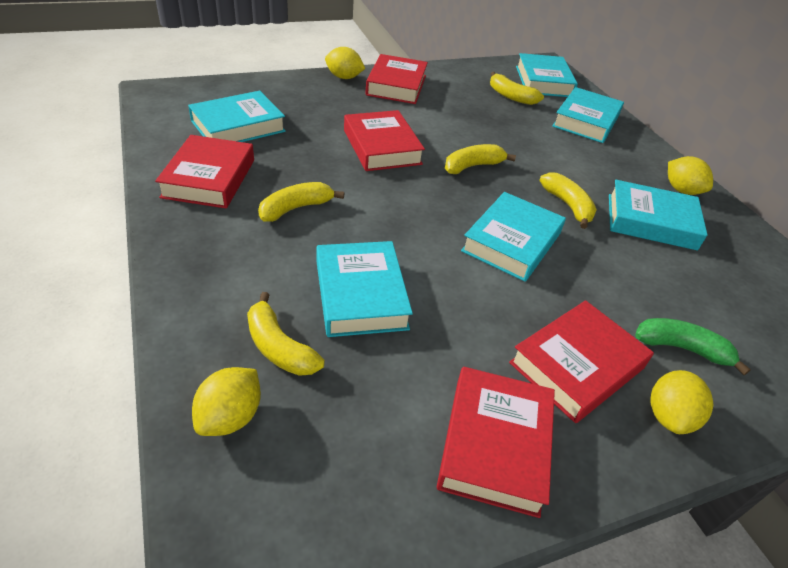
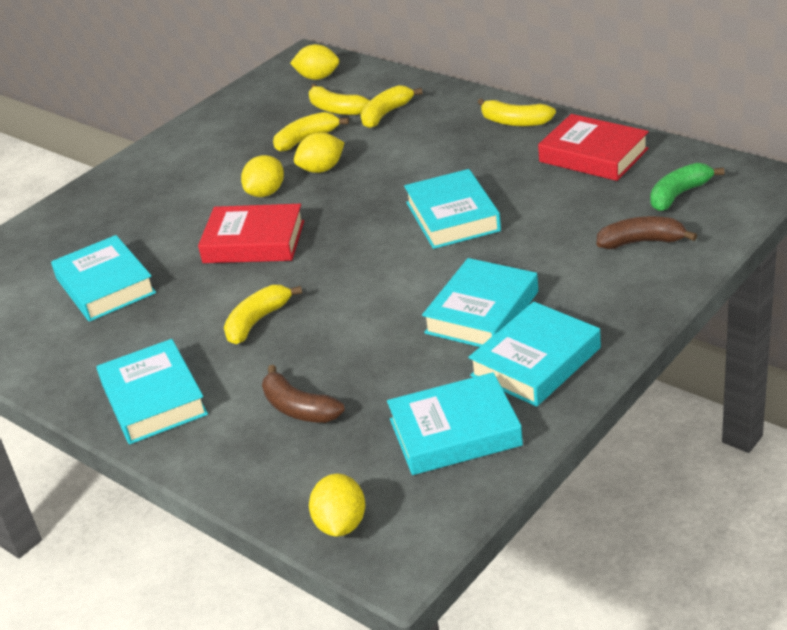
brown banana: 0 -> 2
red book: 5 -> 2

